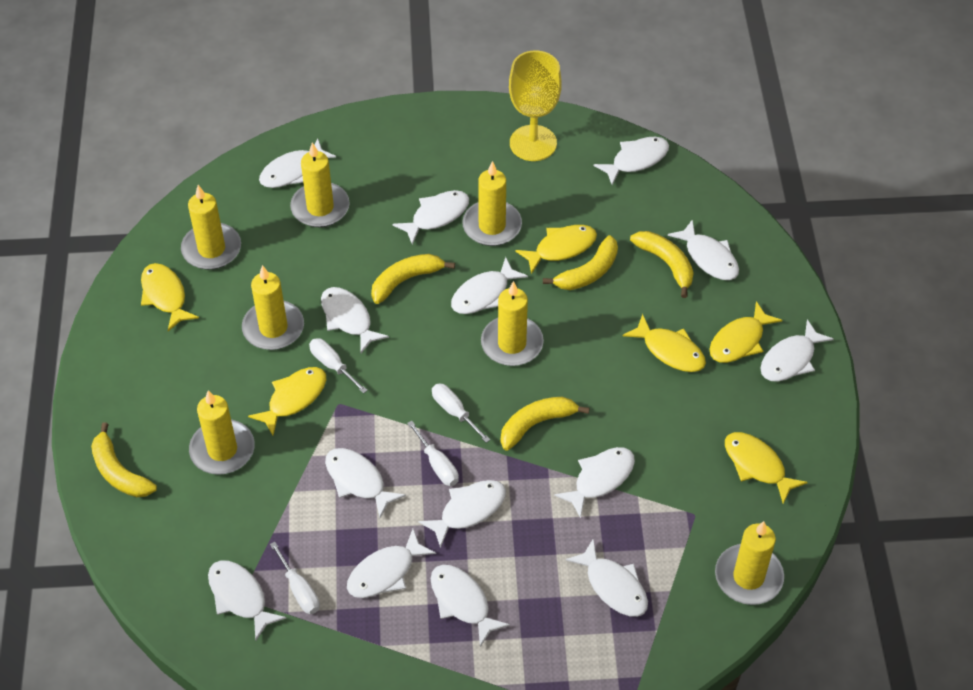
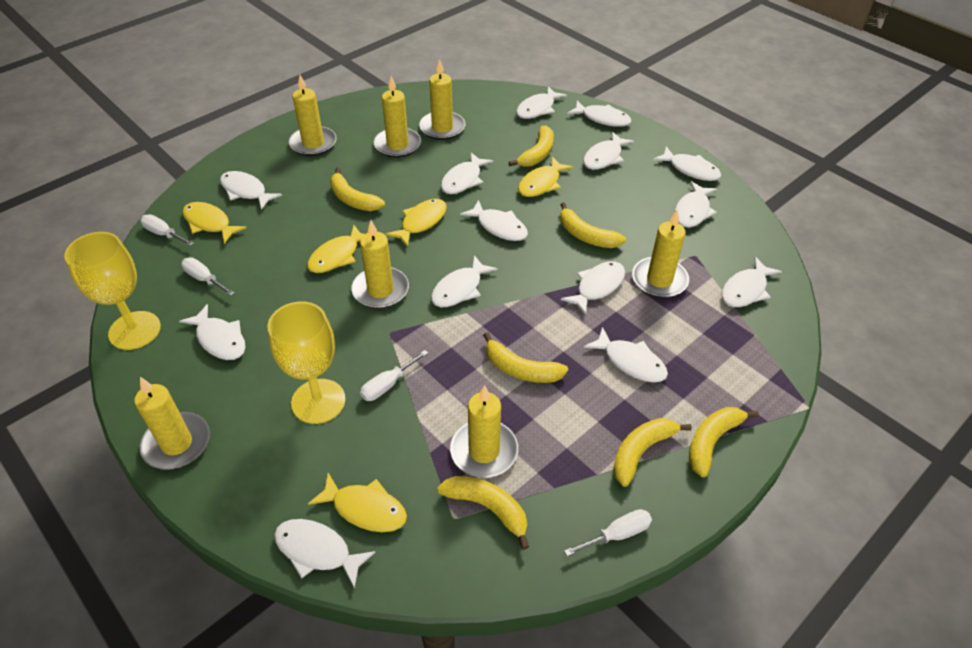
yellow banana: 5 -> 7
yellow fish: 6 -> 5
yellow goblet: 1 -> 2

